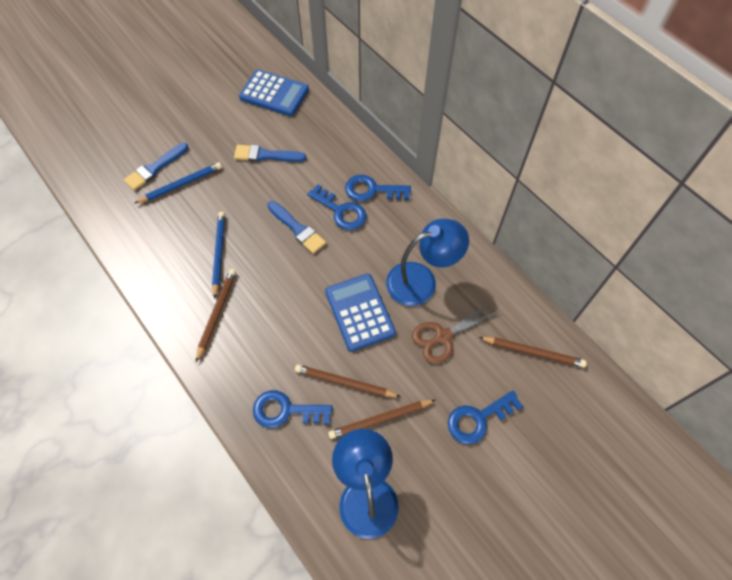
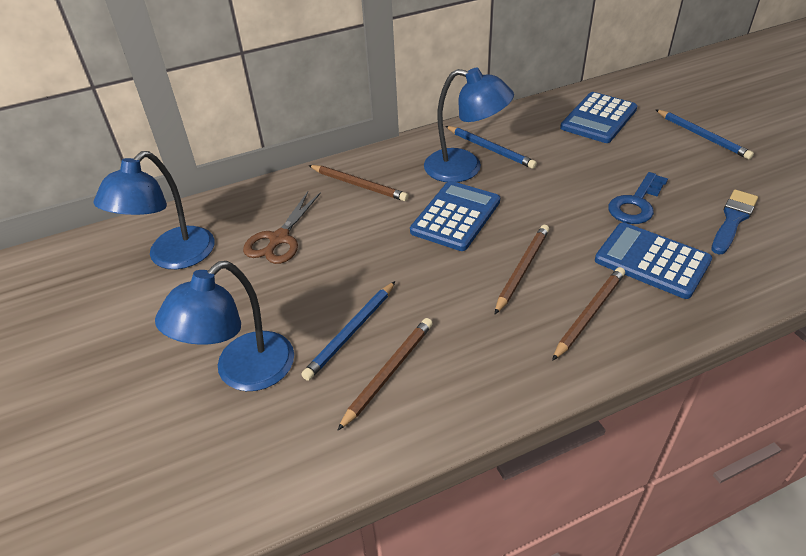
blue brush: 3 -> 1
blue calculator: 2 -> 3
blue key: 4 -> 1
blue lamp: 2 -> 3
blue pencil: 2 -> 3

